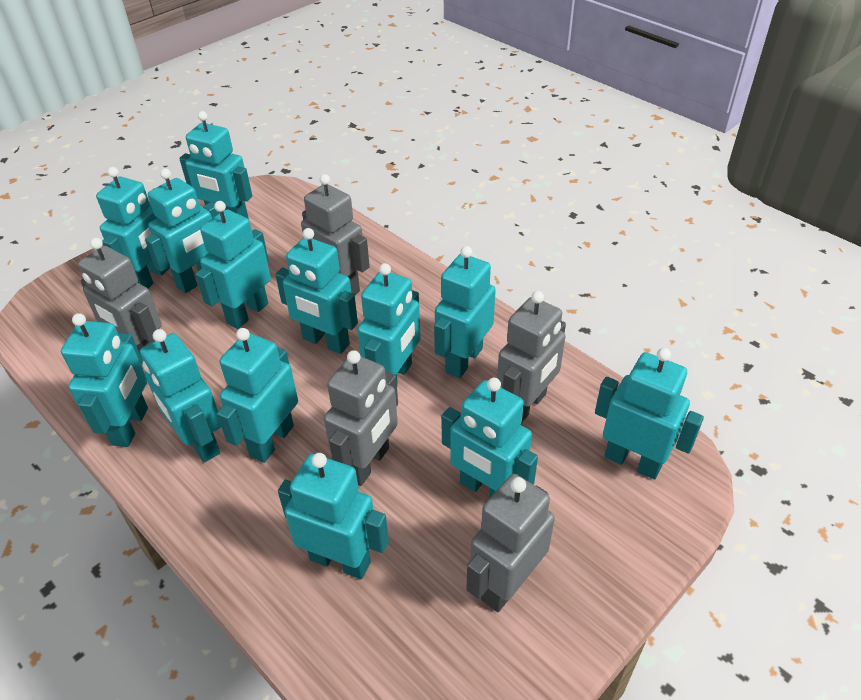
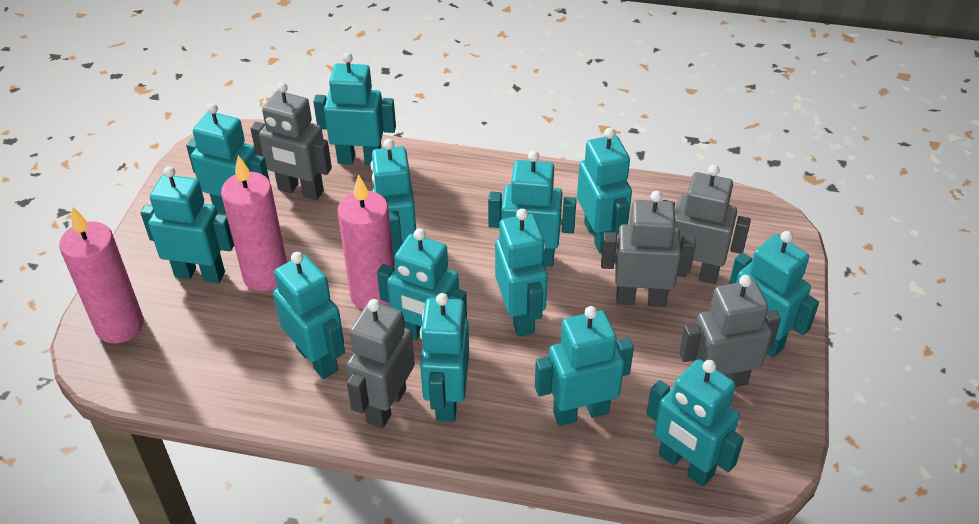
pink candle: 0 -> 3

